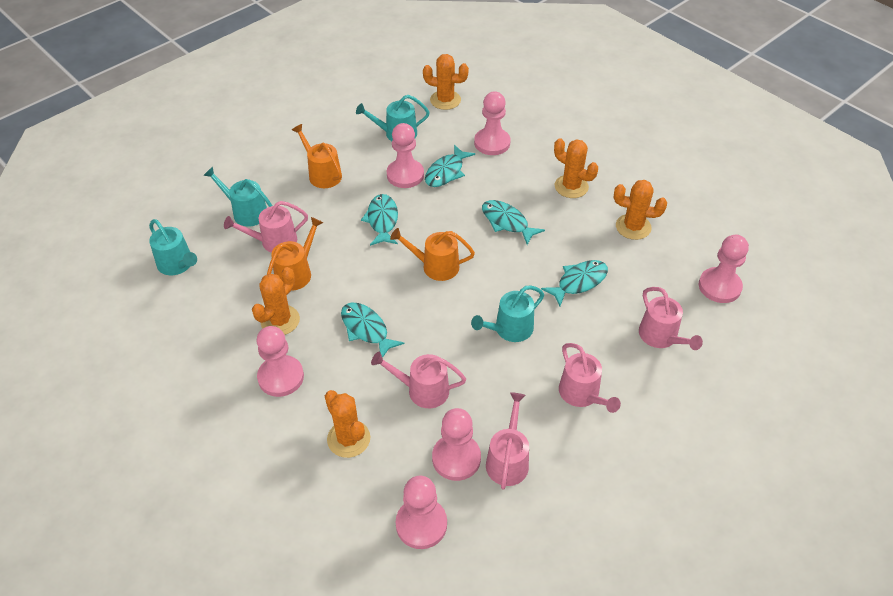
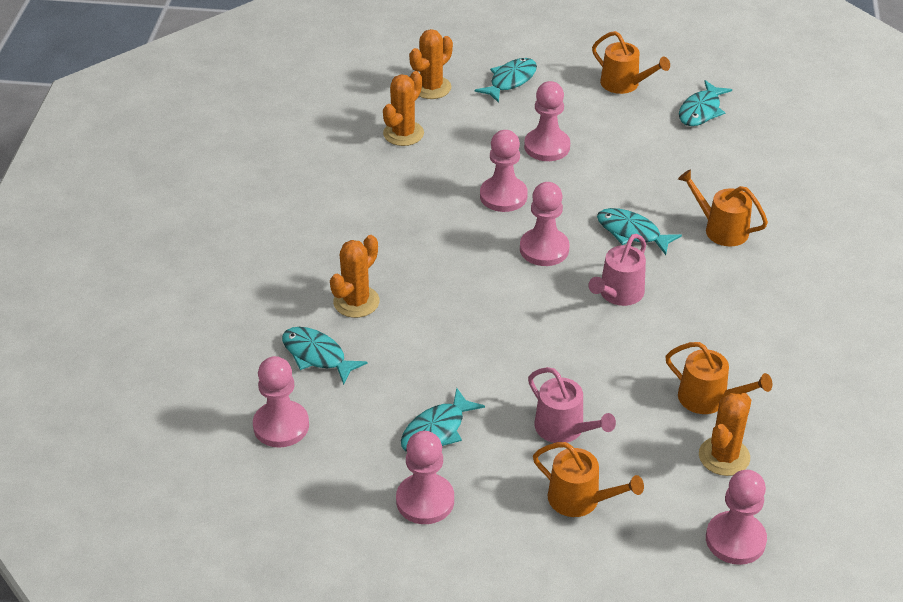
orange cactus: 5 -> 4
orange watering can: 3 -> 4
pink watering can: 5 -> 2
turquoise watering can: 4 -> 0

